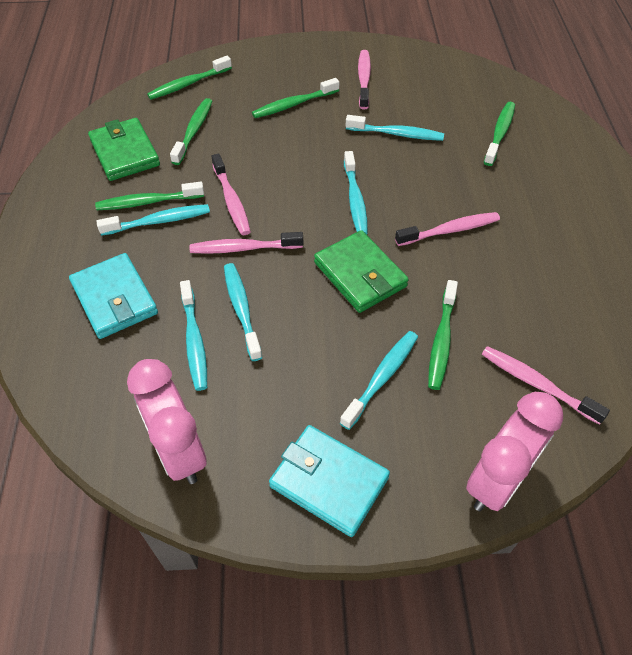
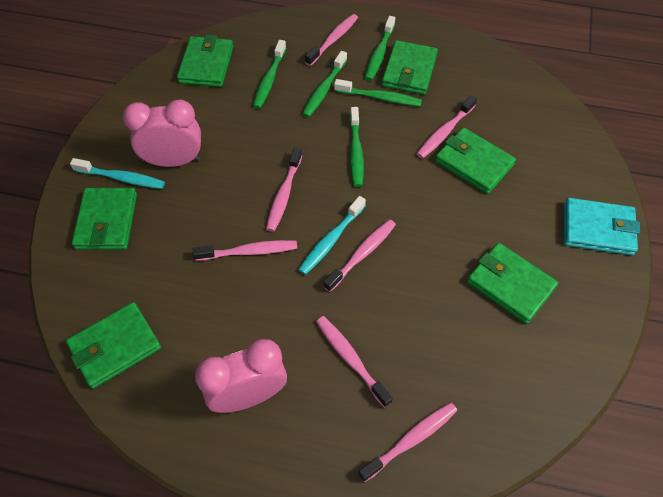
green toothbrush: 6 -> 5
green wallet: 2 -> 6
pink toothbrush: 5 -> 7
turquoise toothbrush: 6 -> 2
turquoise wallet: 2 -> 1

